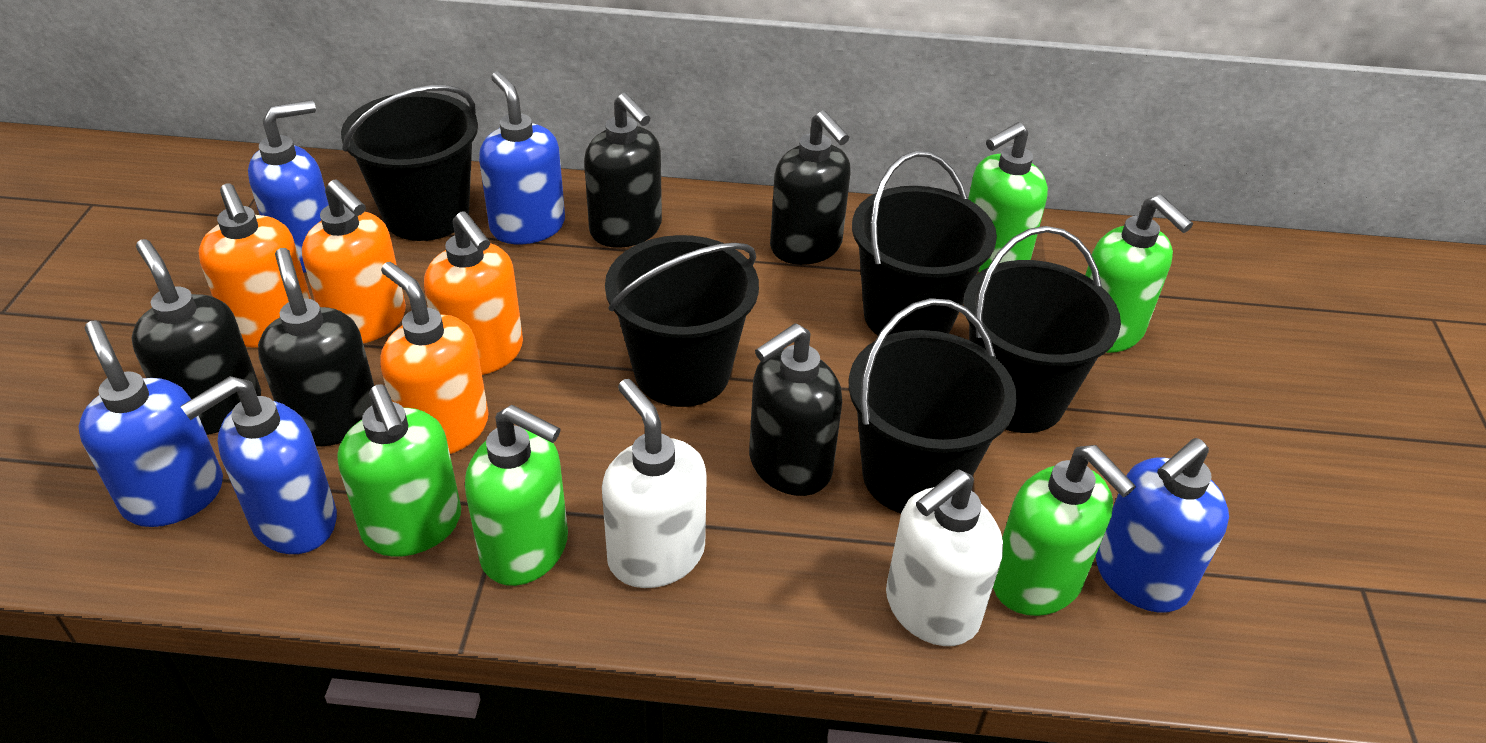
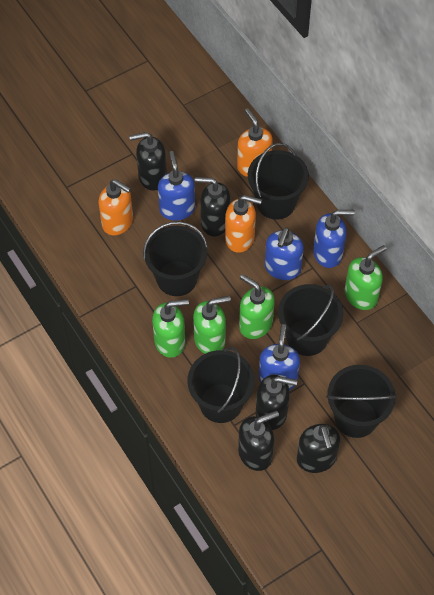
blue soap dispenser: 5 -> 4
green soap dispenser: 5 -> 4
orange soap dispenser: 4 -> 3
white soap dispenser: 2 -> 0

